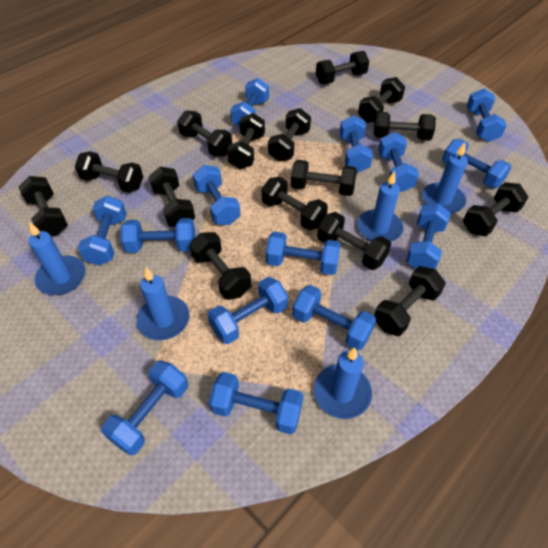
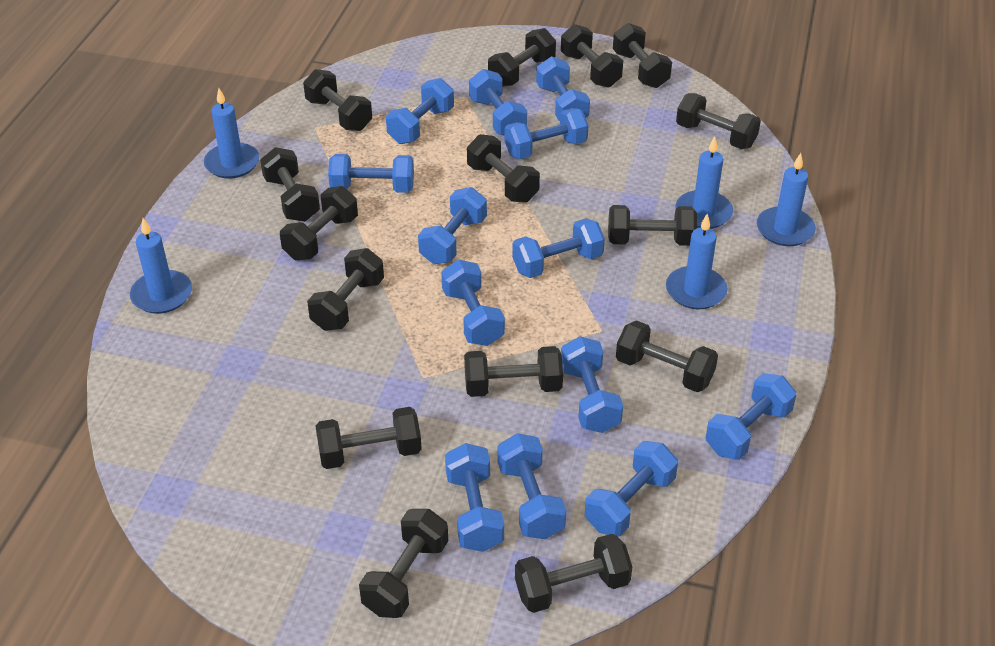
blue dumbbell: 14 -> 13

